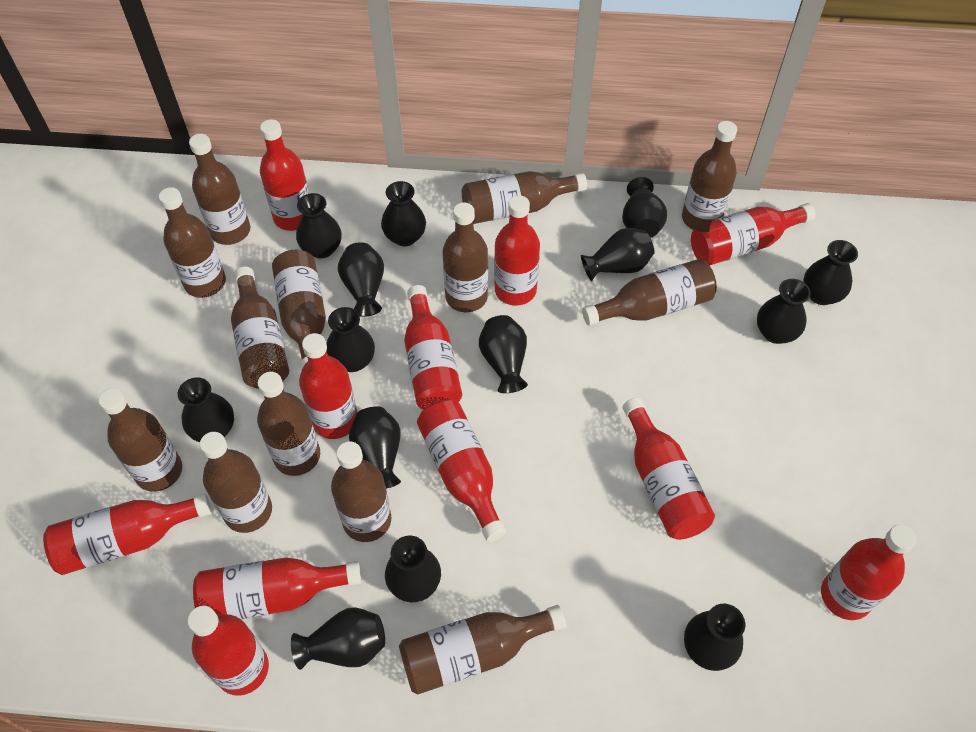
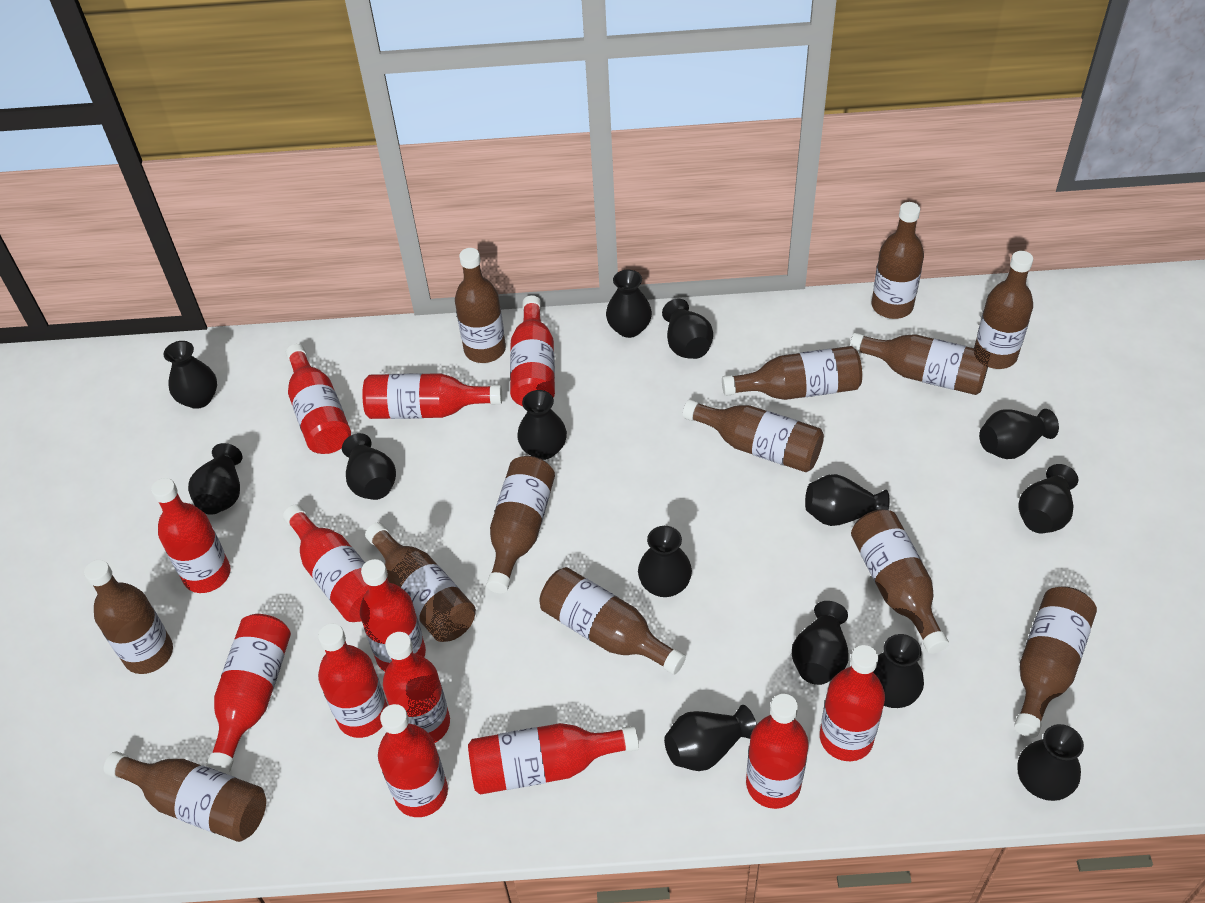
red bottle: 11 -> 13

